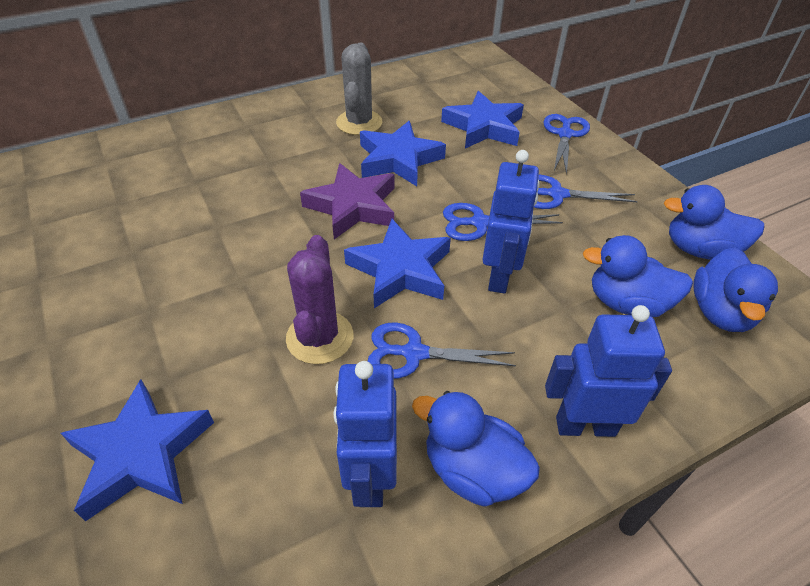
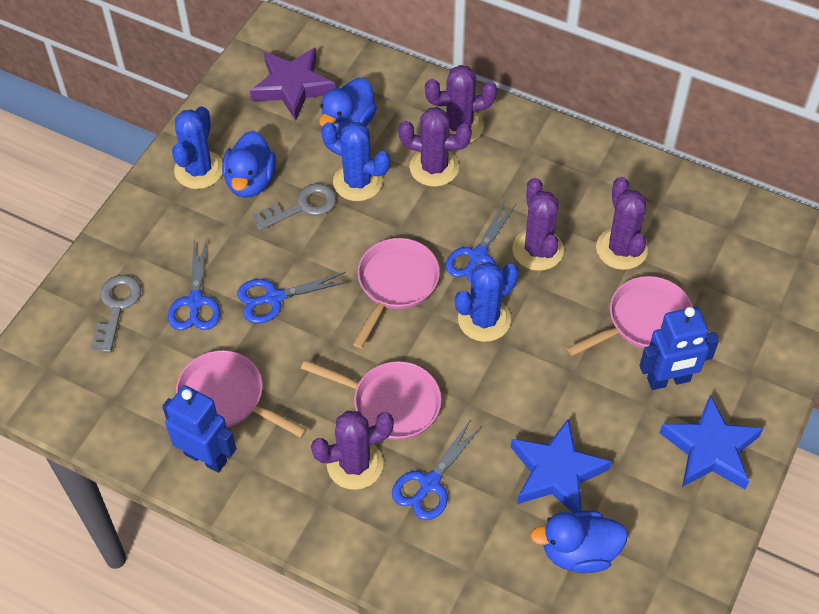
blue cactus: 0 -> 3
blue duck: 4 -> 3
blue robot: 3 -> 2
blue star: 4 -> 2
grey cactus: 1 -> 0
grey key: 0 -> 2
pink pan: 0 -> 4
purple cactus: 1 -> 5

